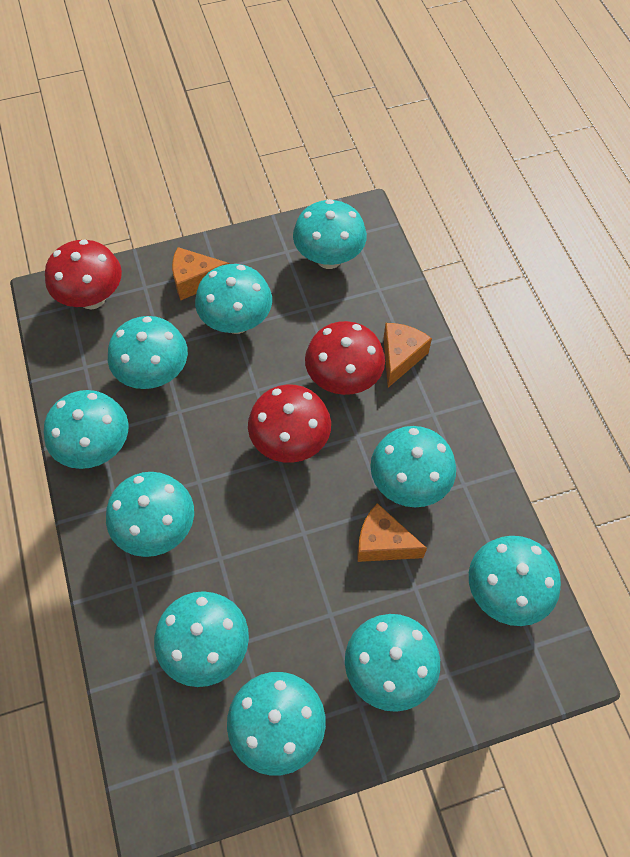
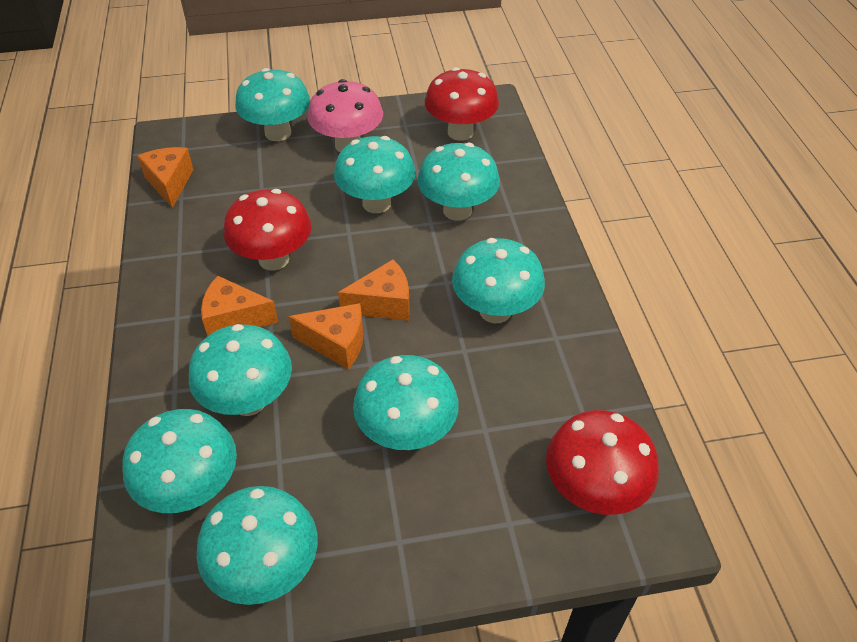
orange cheese: 3 -> 4
pink mushroom: 0 -> 1
turquoise mushroom: 10 -> 8

